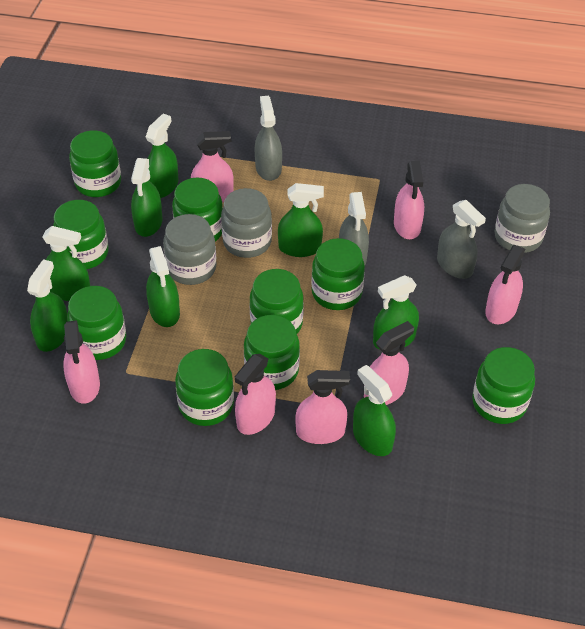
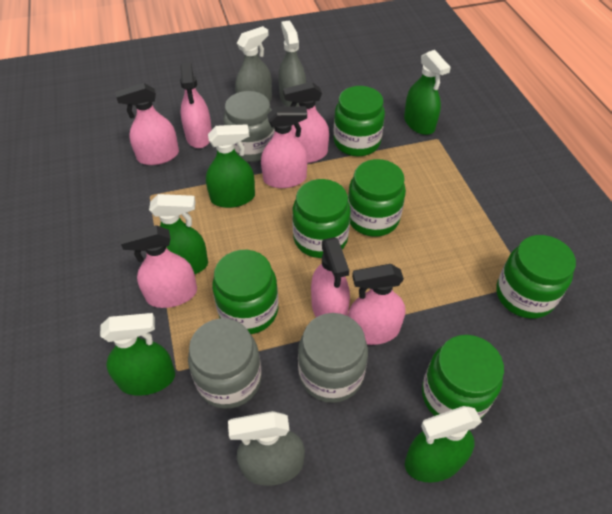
green jar: 9 -> 6
green spray bottle: 8 -> 5

